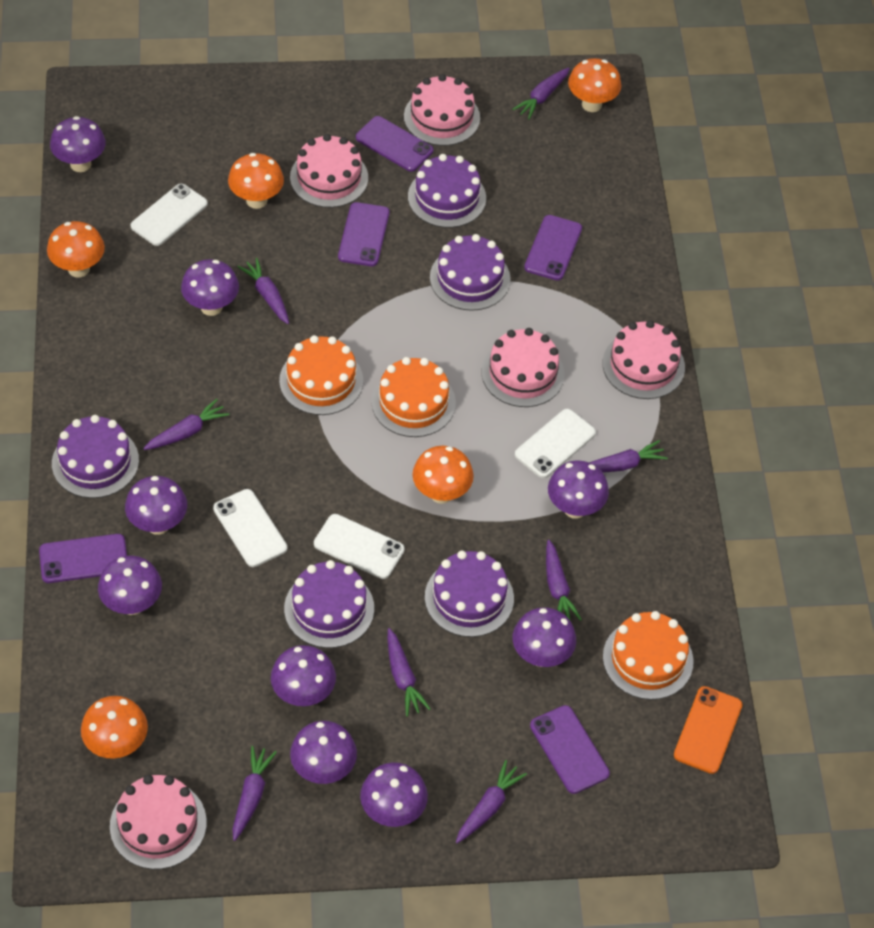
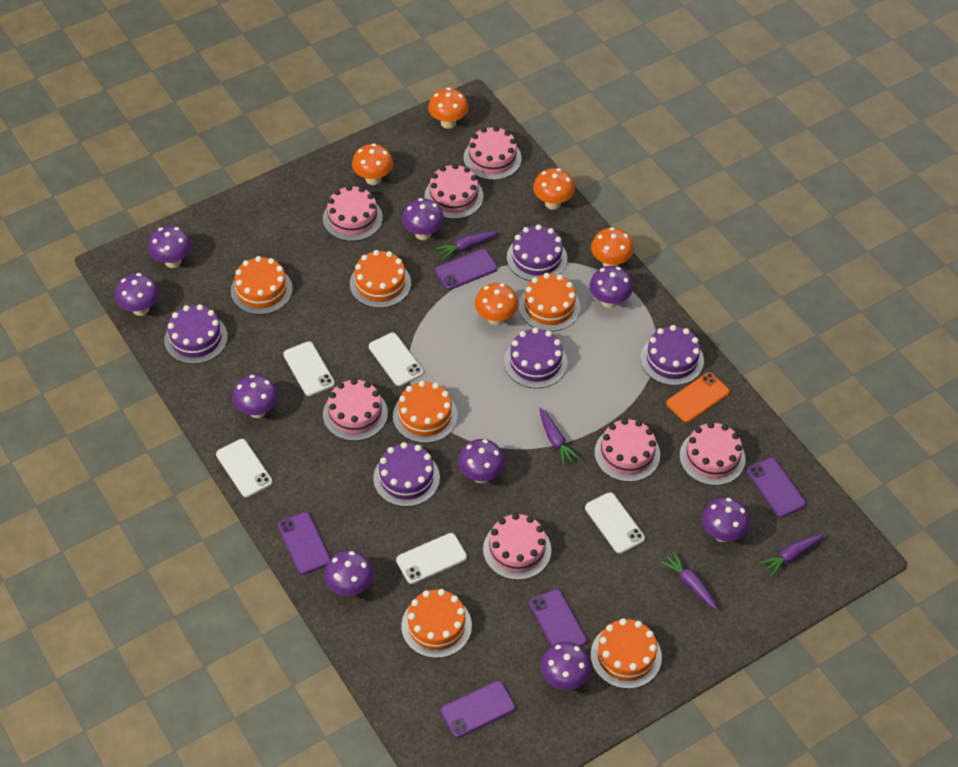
orange cake: 3 -> 6
pink cake: 5 -> 7
purple carrot: 8 -> 4
white phone: 4 -> 5

